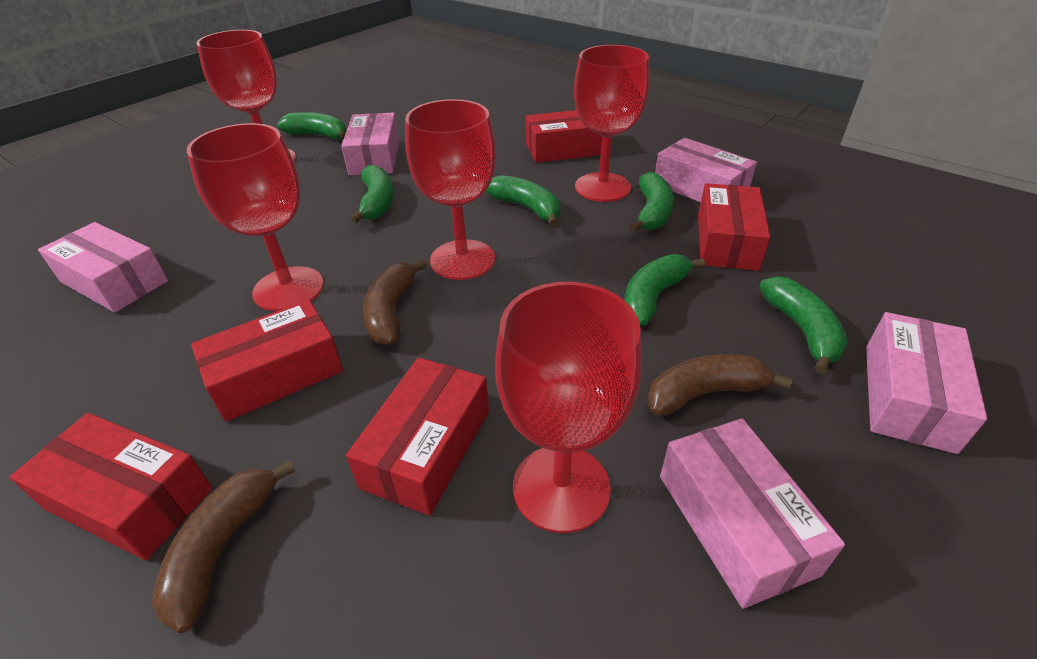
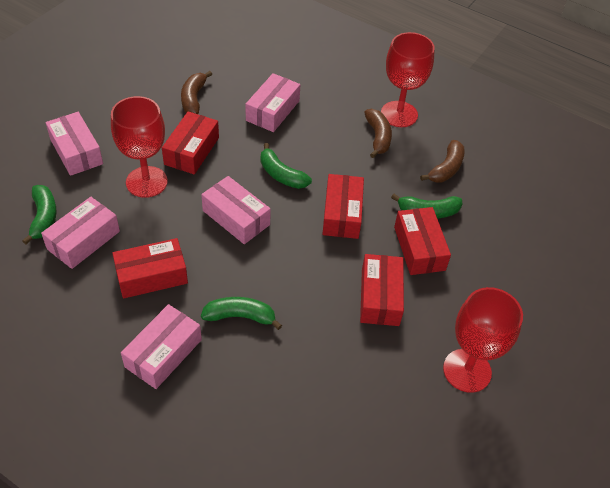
green banana: 6 -> 4
red goblet: 5 -> 3

